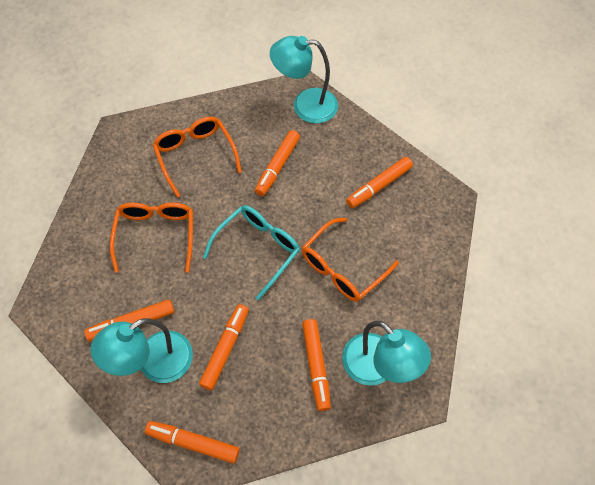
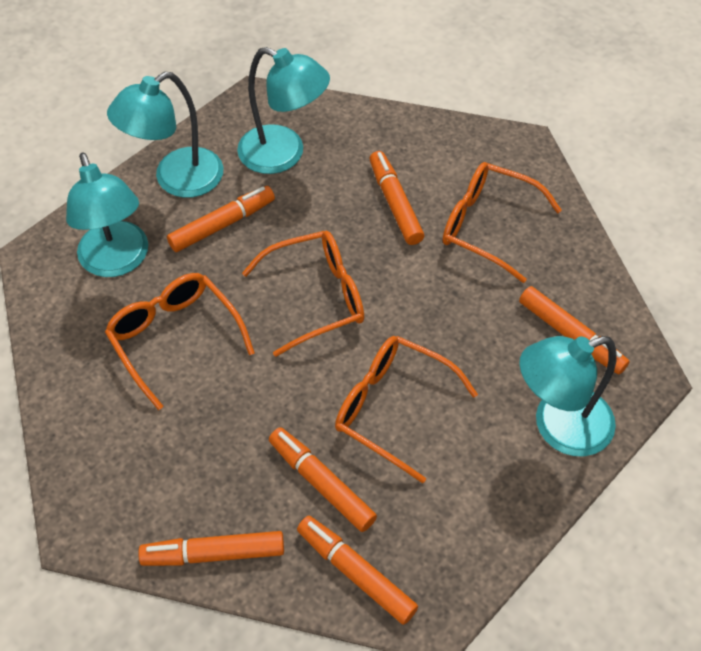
orange glasses: 3 -> 4
turquoise glasses: 1 -> 0
turquoise lamp: 3 -> 4

